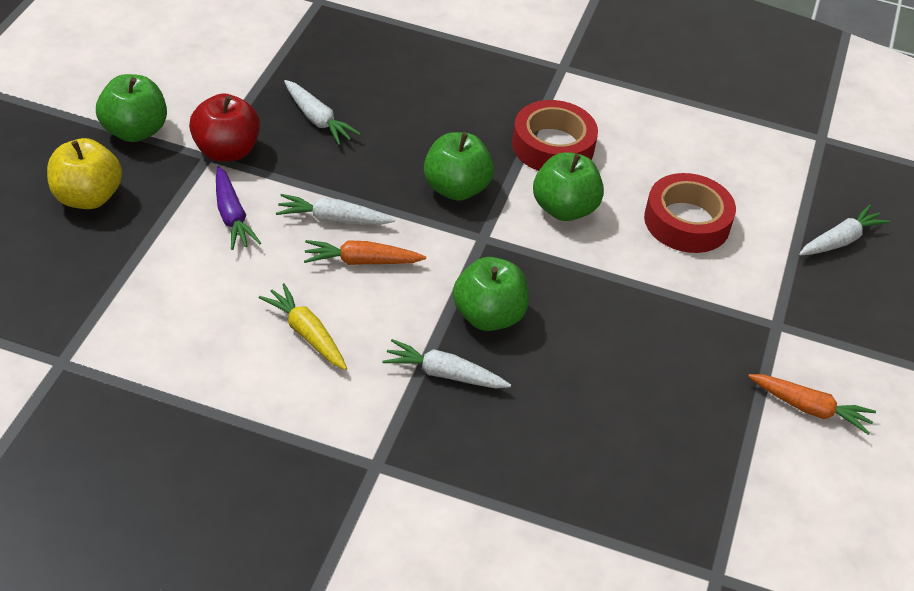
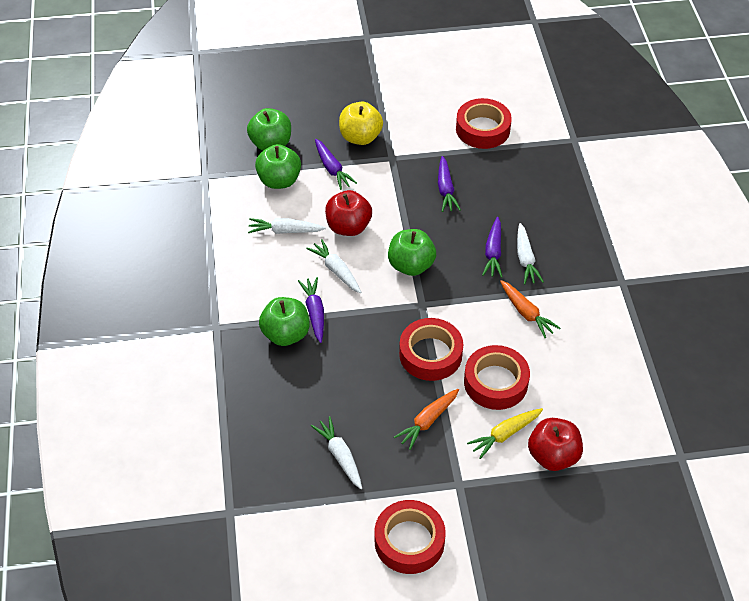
purple carrot: 1 -> 4
red apple: 1 -> 2
red tape: 2 -> 4

